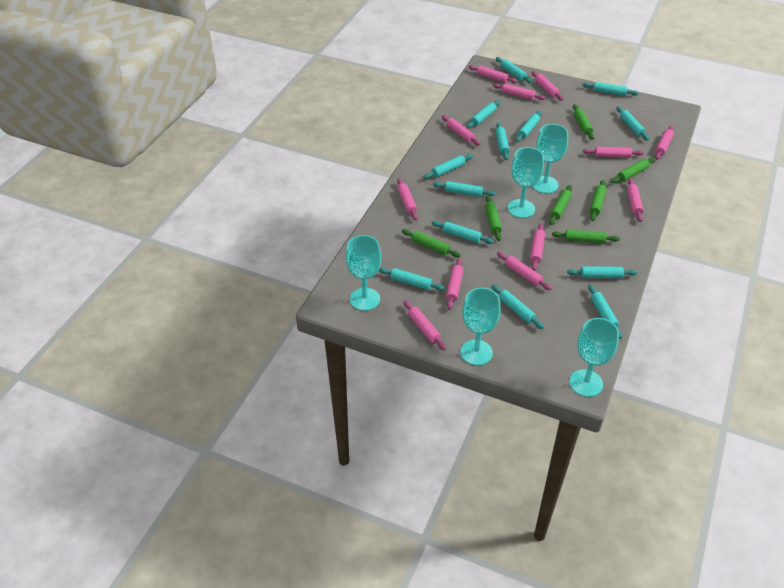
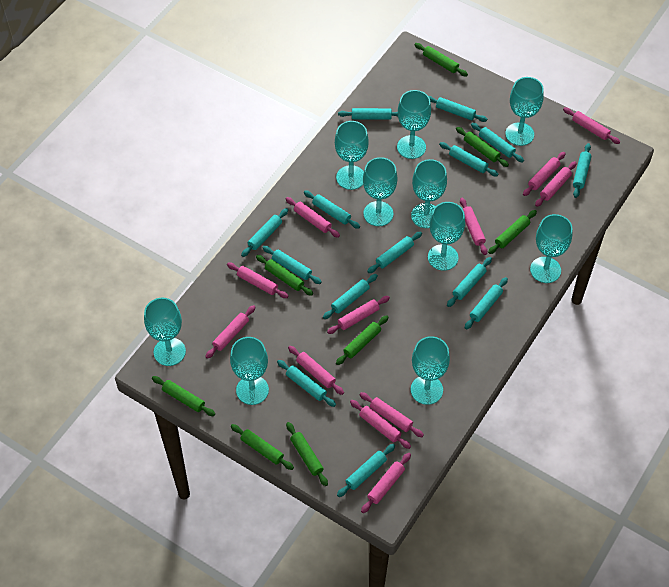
green rolling pin: 7 -> 8
turquoise goblet: 5 -> 10
turquoise rolling pin: 13 -> 14

